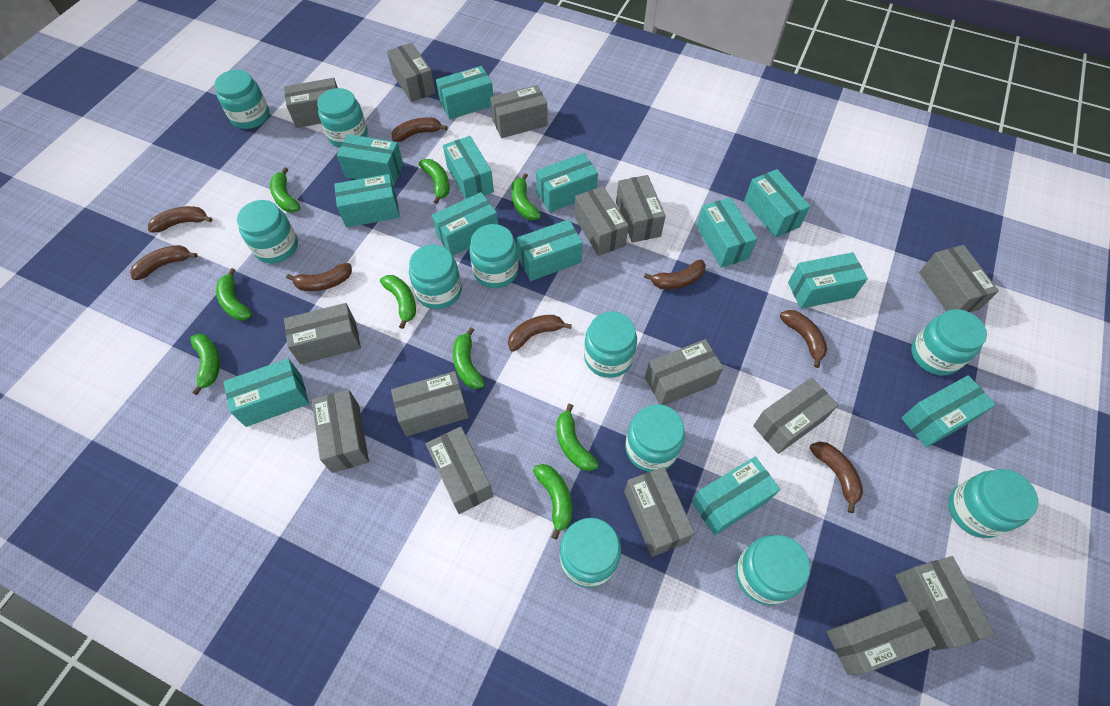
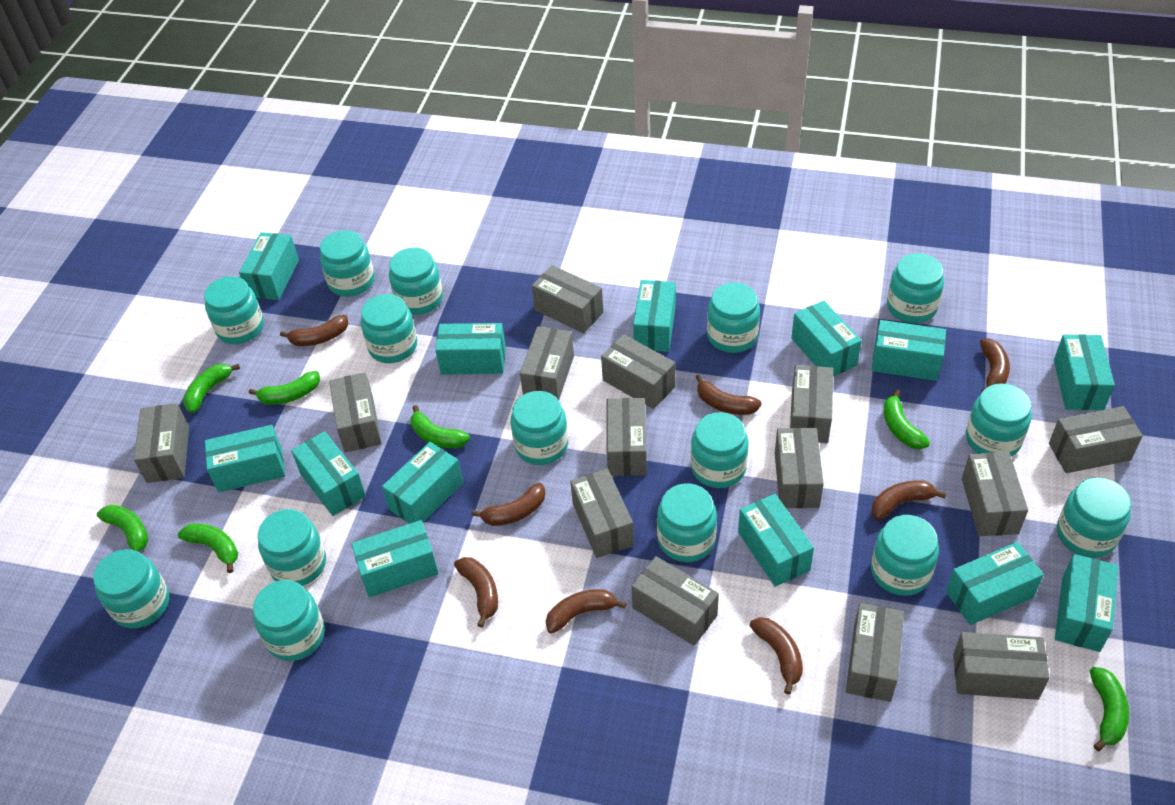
green banana: 9 -> 7
grey box: 15 -> 14
turquoise jar: 11 -> 15

